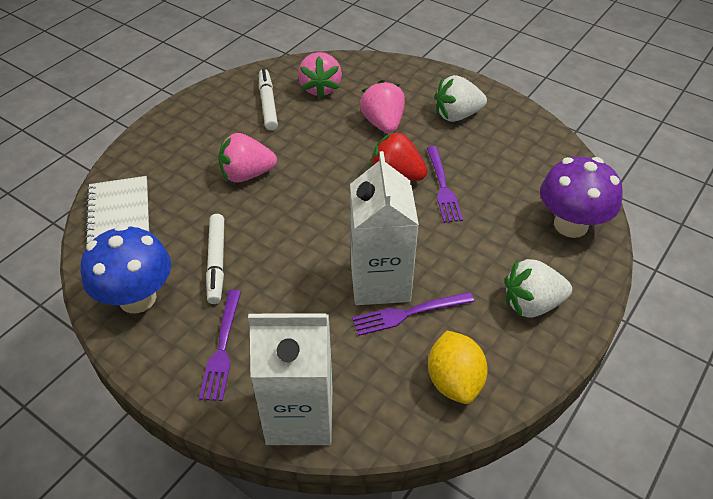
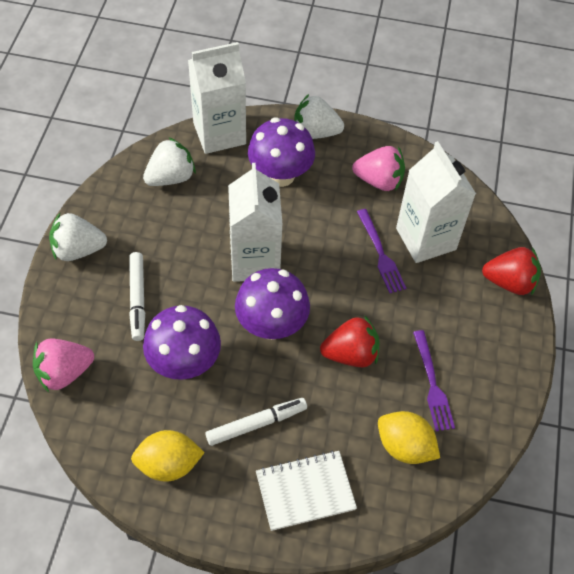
blue mushroom: 1 -> 0
pink strawberry: 3 -> 2
purple fork: 3 -> 2
purple mushroom: 1 -> 3
red strawberry: 1 -> 2
white carton: 2 -> 3
white strawberry: 2 -> 3
yellow lemon: 1 -> 2

